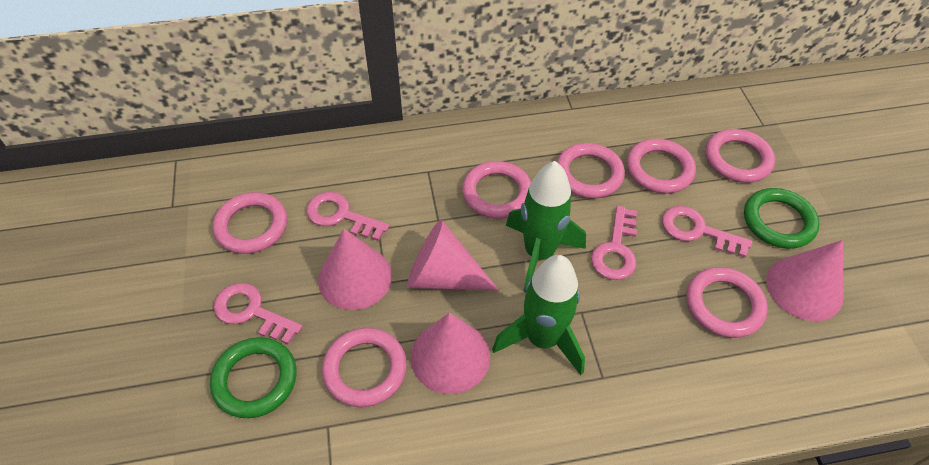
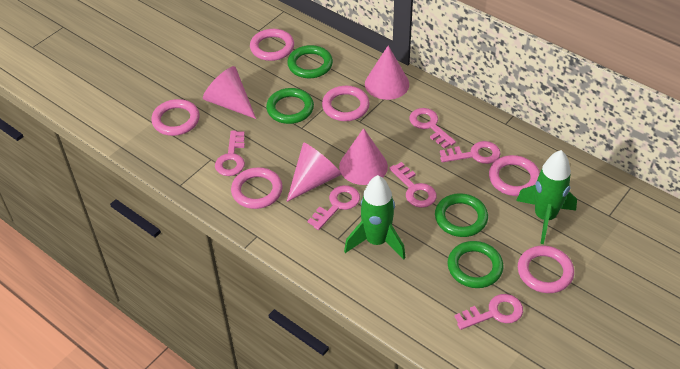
green ring: 2 -> 4
pink key: 4 -> 6
pink ring: 7 -> 6

